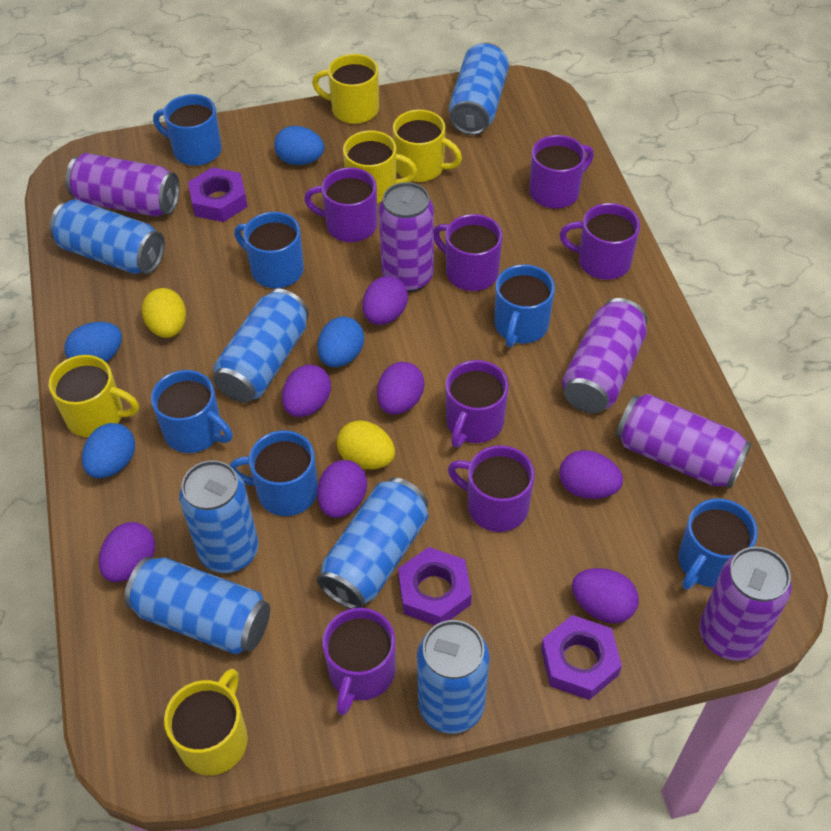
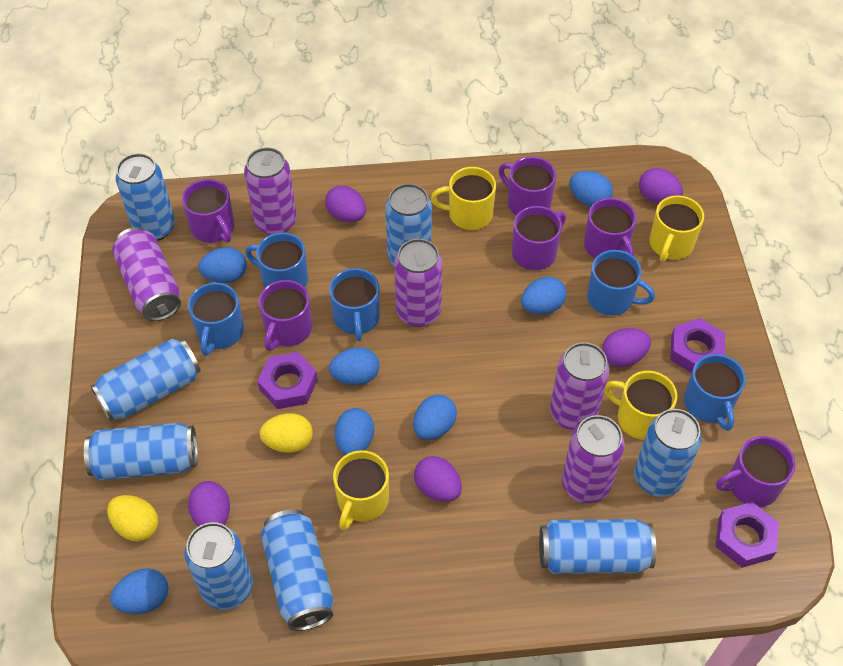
blue can: 7 -> 8
blue egg: 4 -> 7
blue mug: 6 -> 5
purple egg: 7 -> 5
purple mug: 7 -> 6
yellow mug: 5 -> 4

